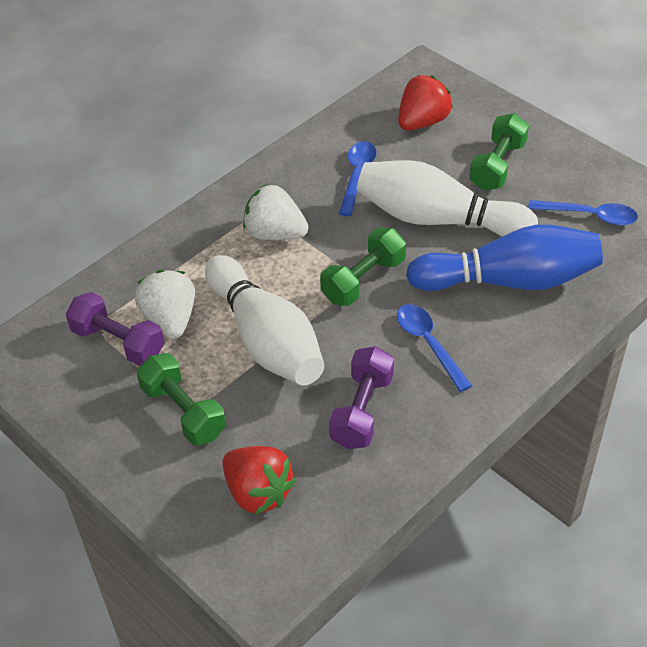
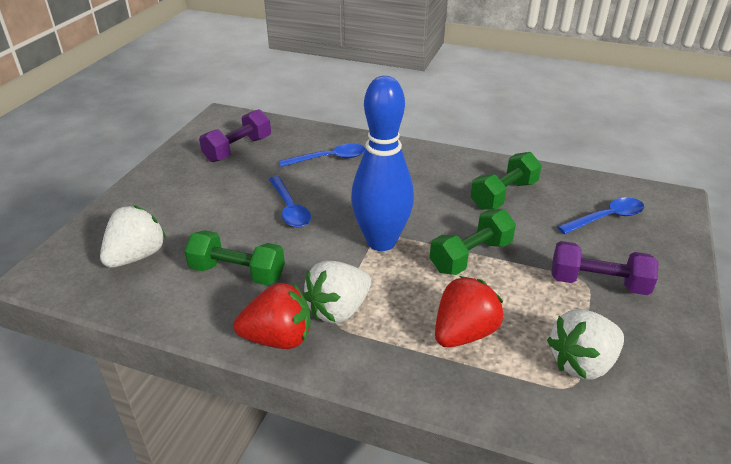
white bowling pin: 2 -> 0
white strawberry: 2 -> 3

